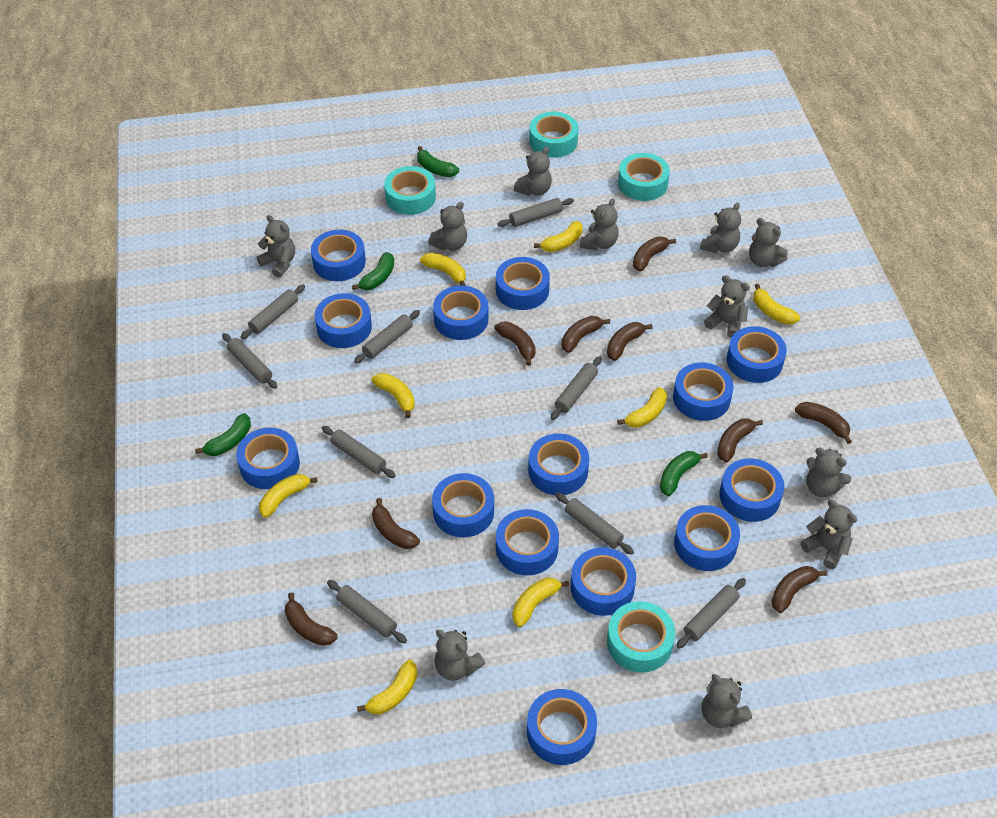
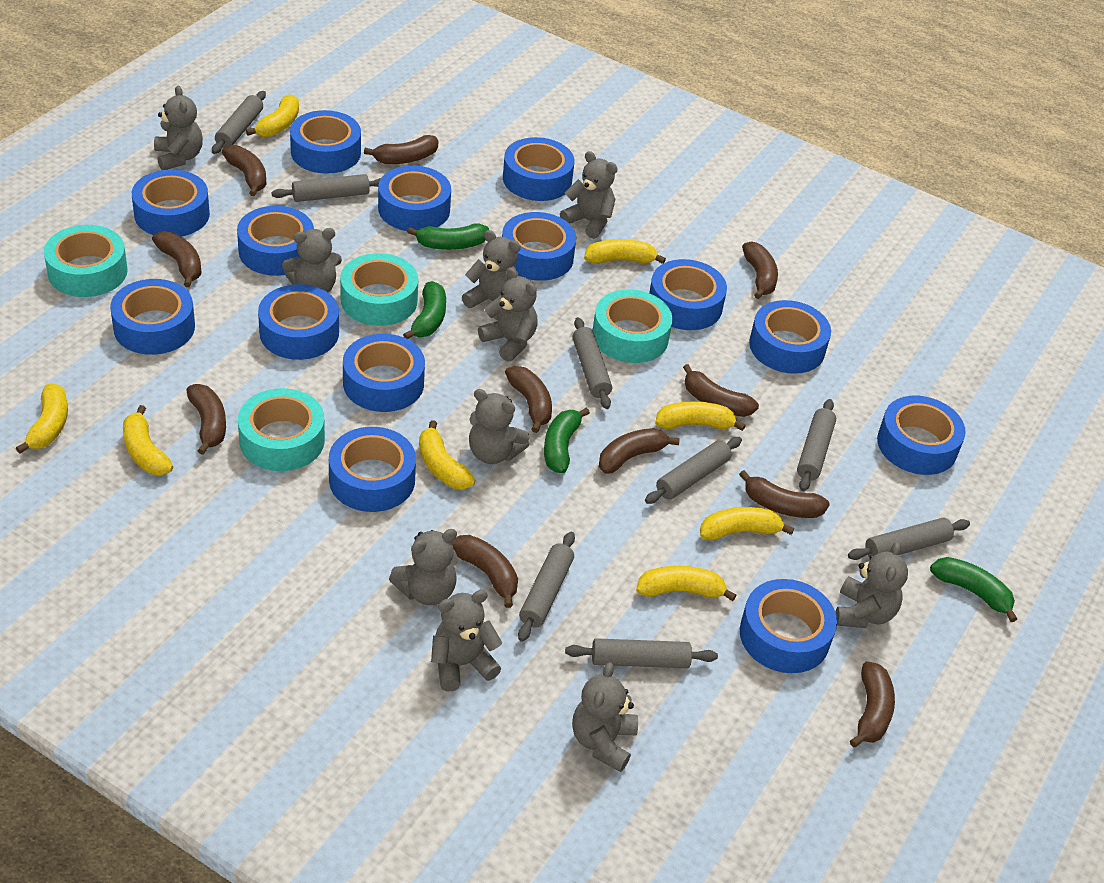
brown banana: 9 -> 11
grey rolling pin: 9 -> 8
grey teddy bear: 11 -> 10

